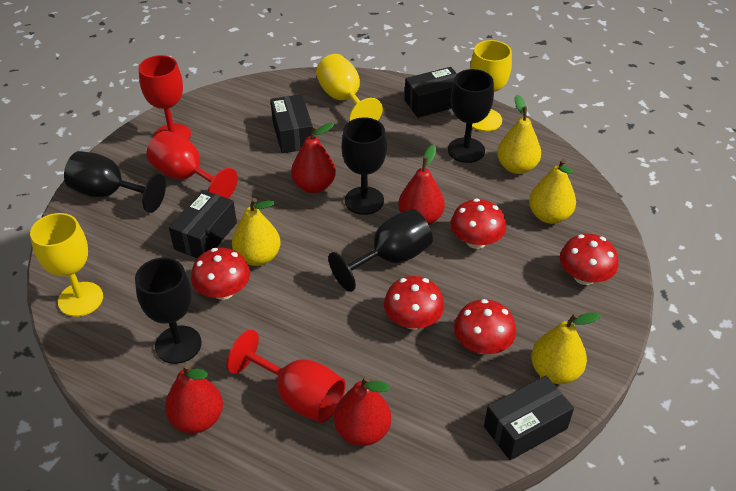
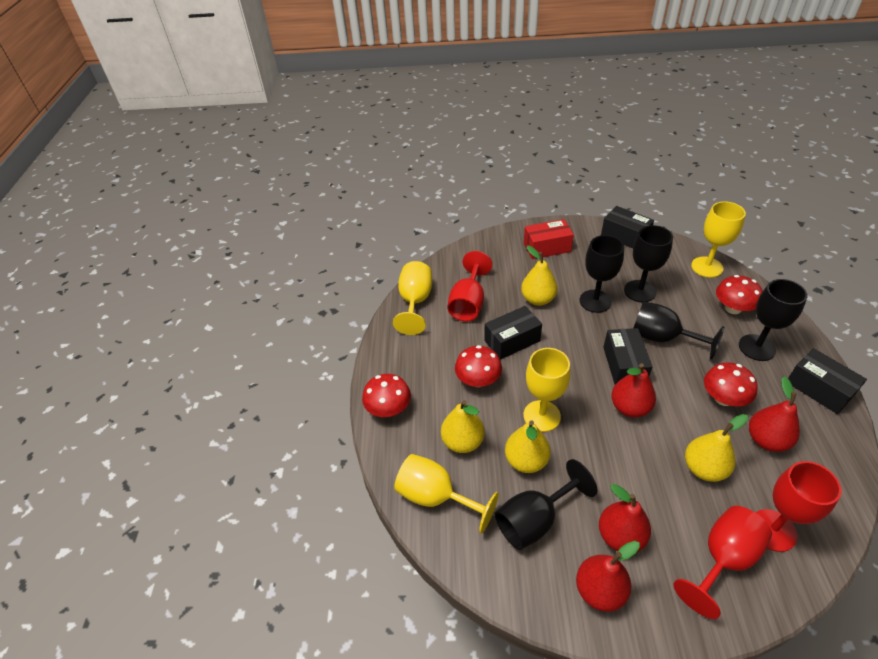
red box: 0 -> 1
red mushroom: 5 -> 4
yellow goblet: 3 -> 4

